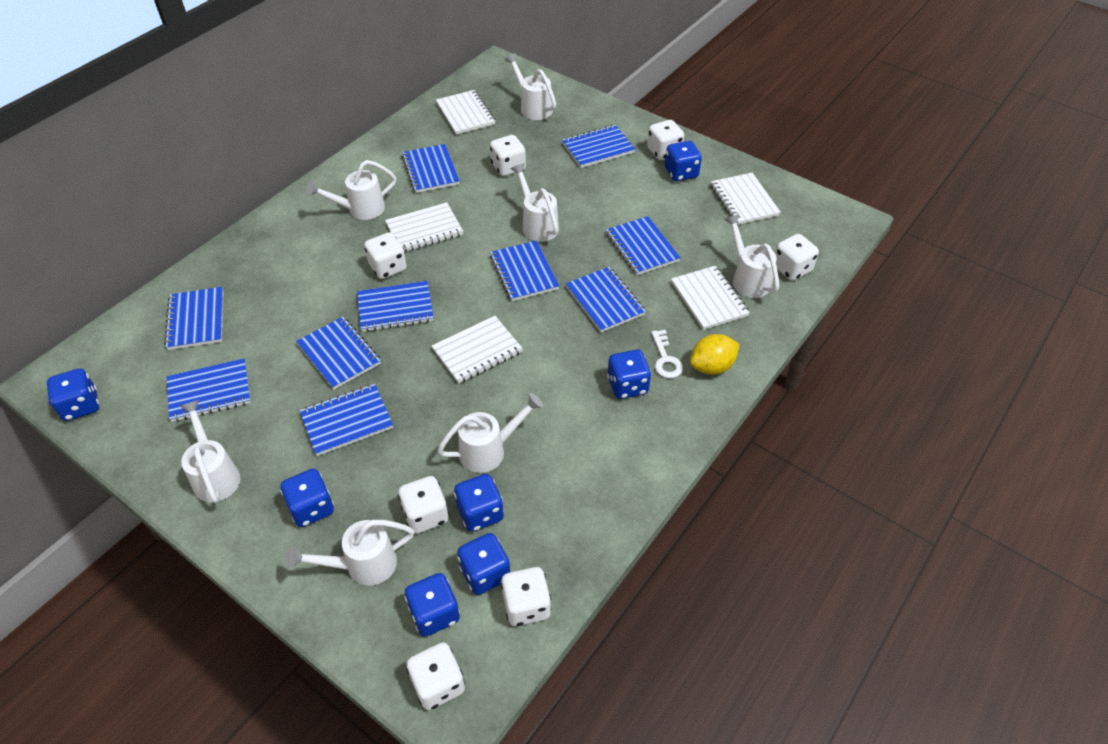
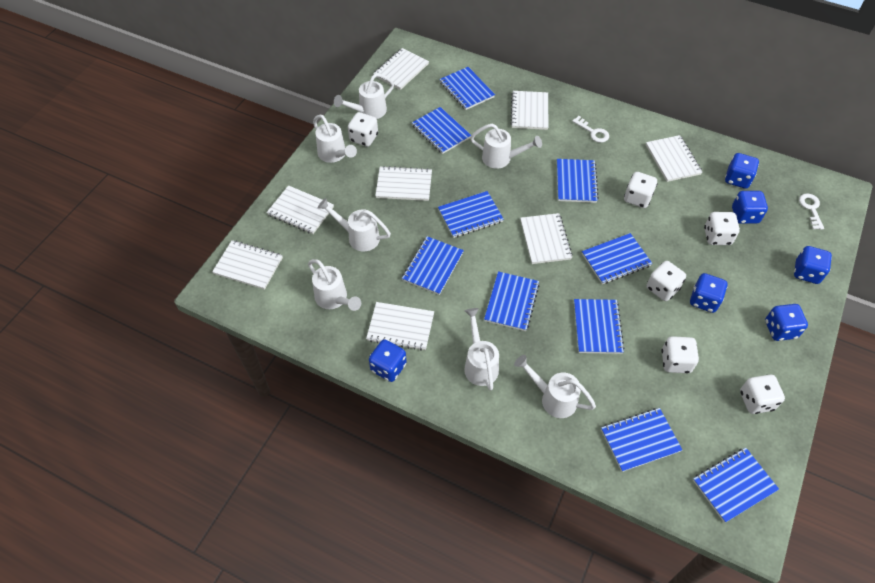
blue dice: 7 -> 6
white dice: 7 -> 6
white key: 1 -> 2
white notebook: 5 -> 8
yellow lemon: 1 -> 0

